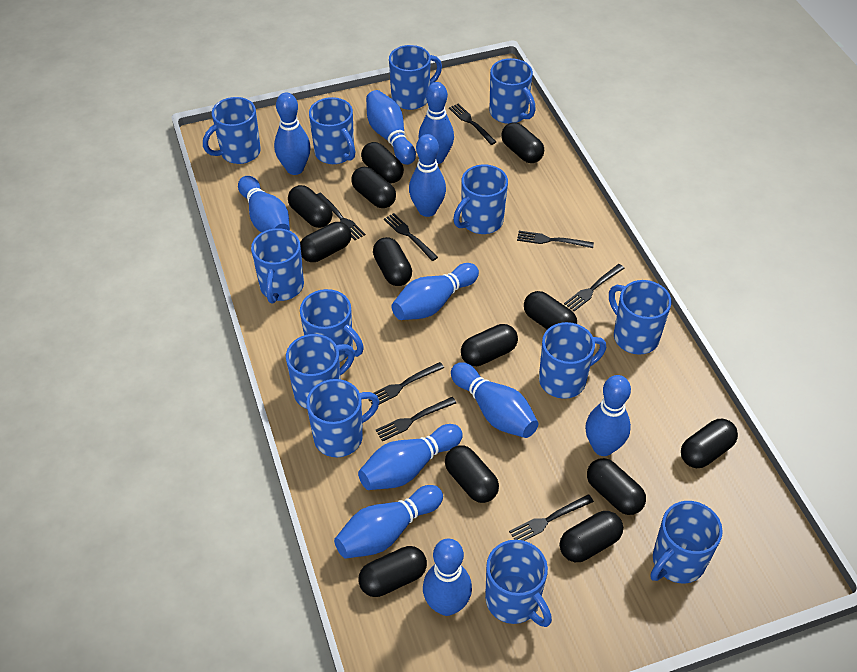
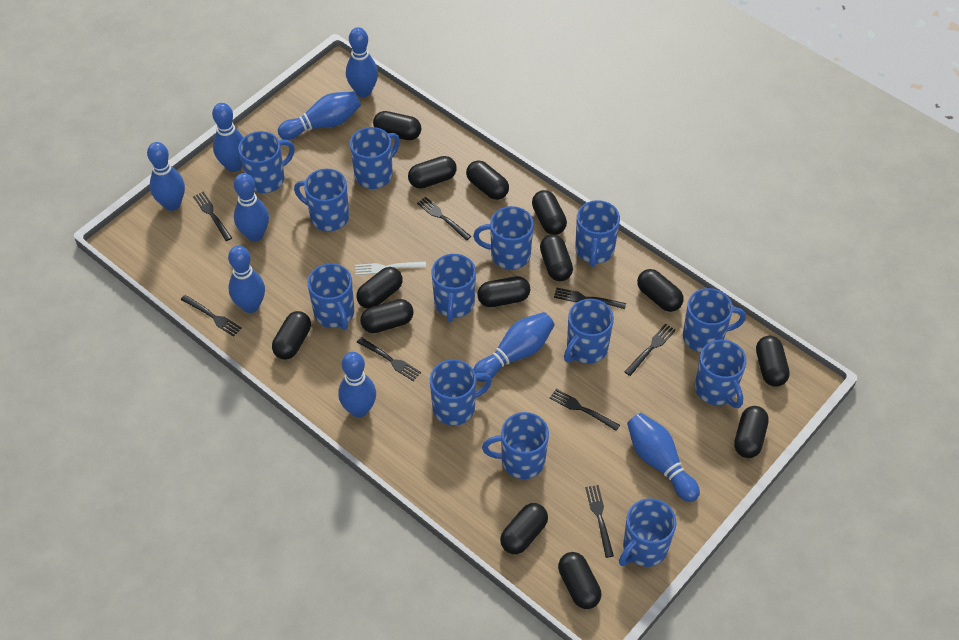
black capsule: 13 -> 14
blue bowling pin: 11 -> 9
white fork: 0 -> 1

